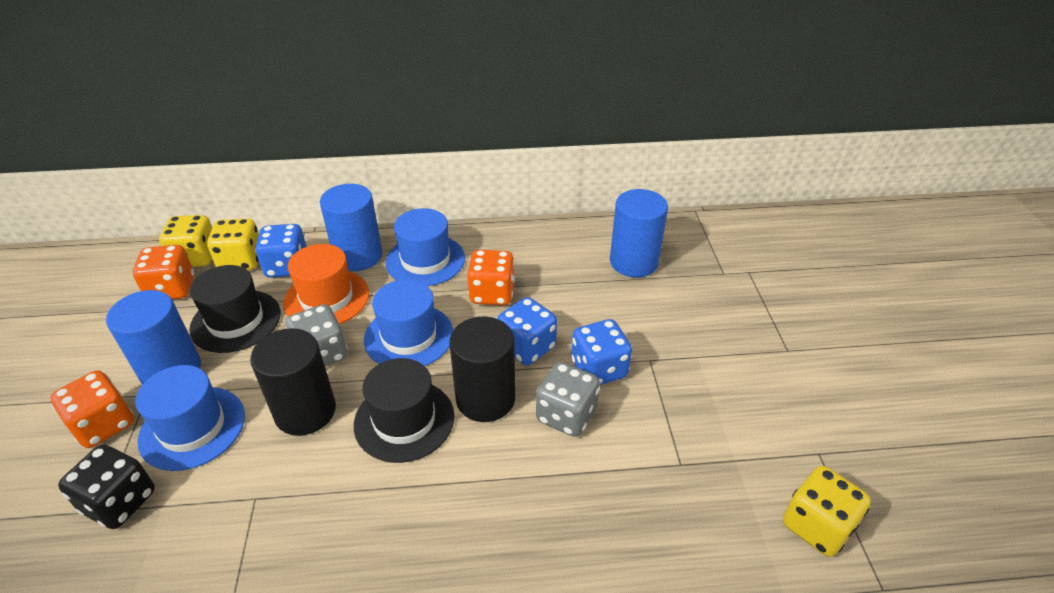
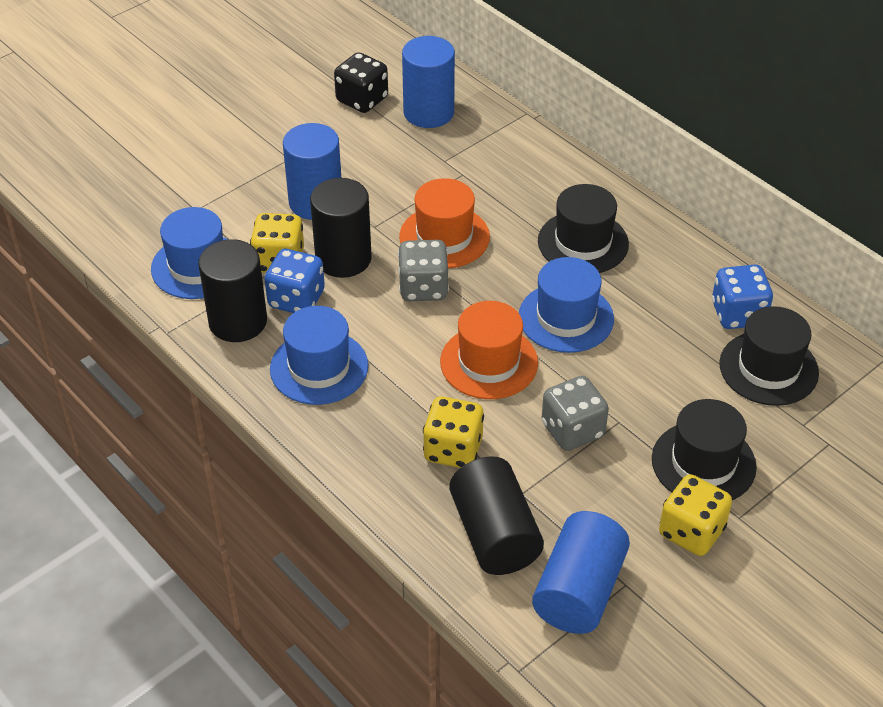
black cylinder: 2 -> 3
black hat: 2 -> 3
blue dice: 3 -> 2
orange dice: 3 -> 0
orange hat: 1 -> 2

